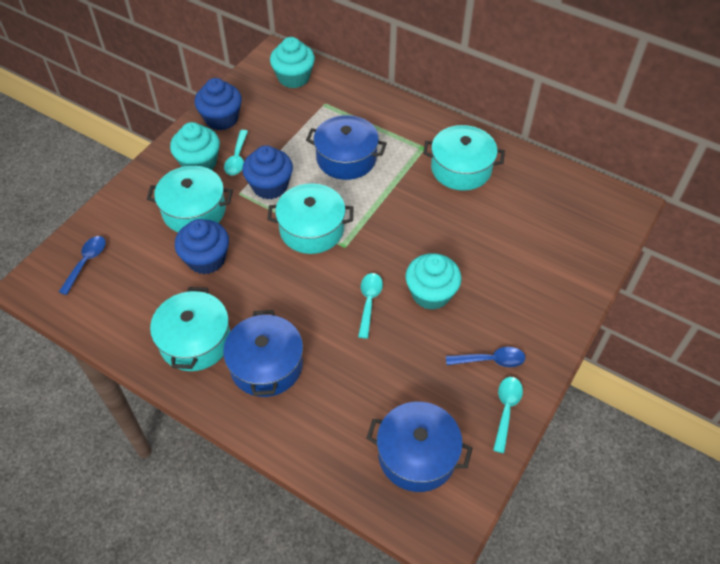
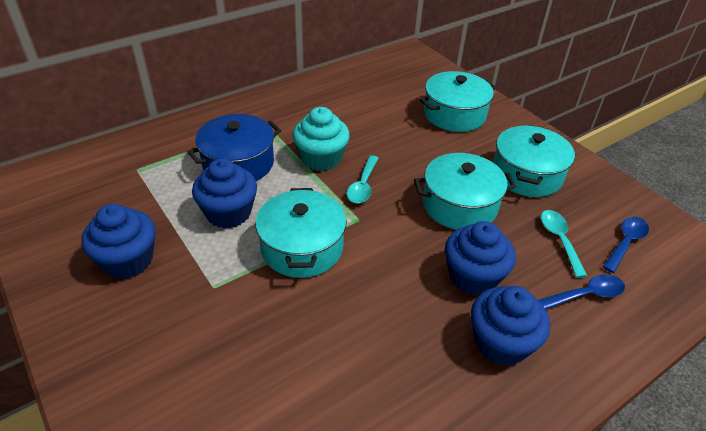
blue cupcake: 3 -> 4
blue pot: 3 -> 1
turquoise cupcake: 3 -> 1
turquoise spoon: 3 -> 2

